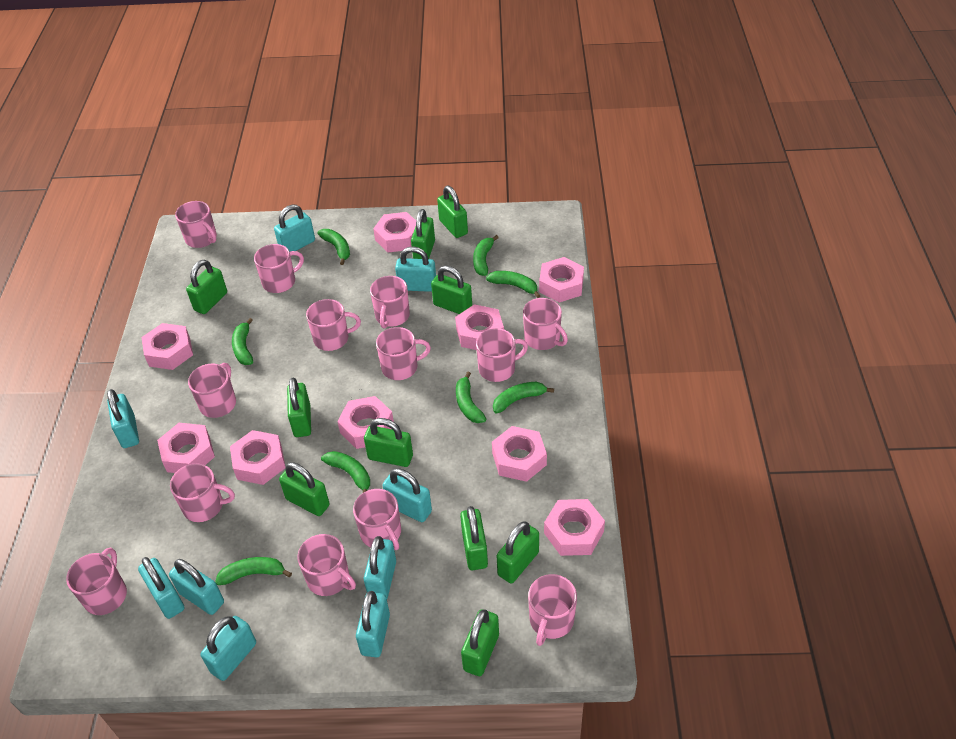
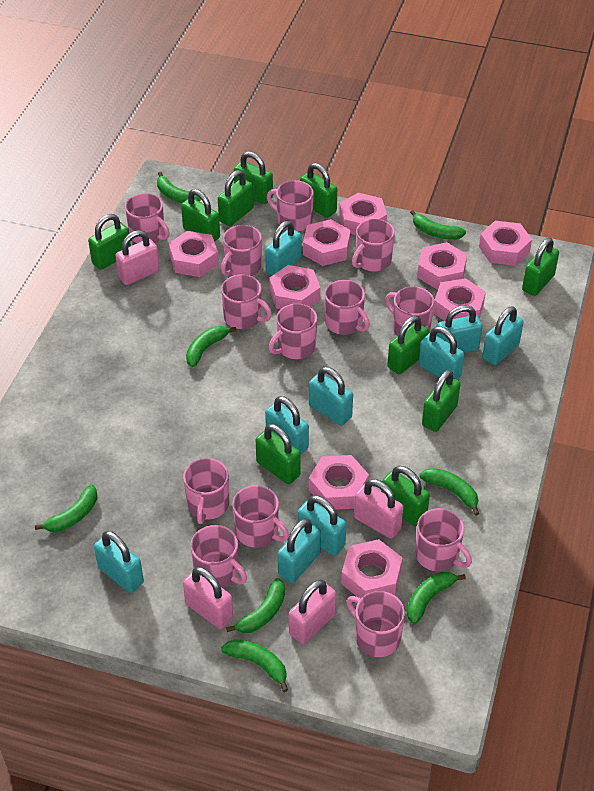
pink padlock: 0 -> 4

